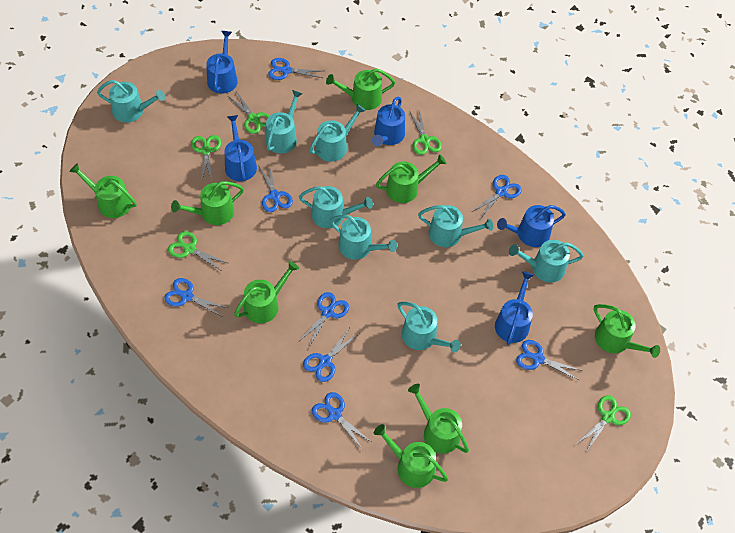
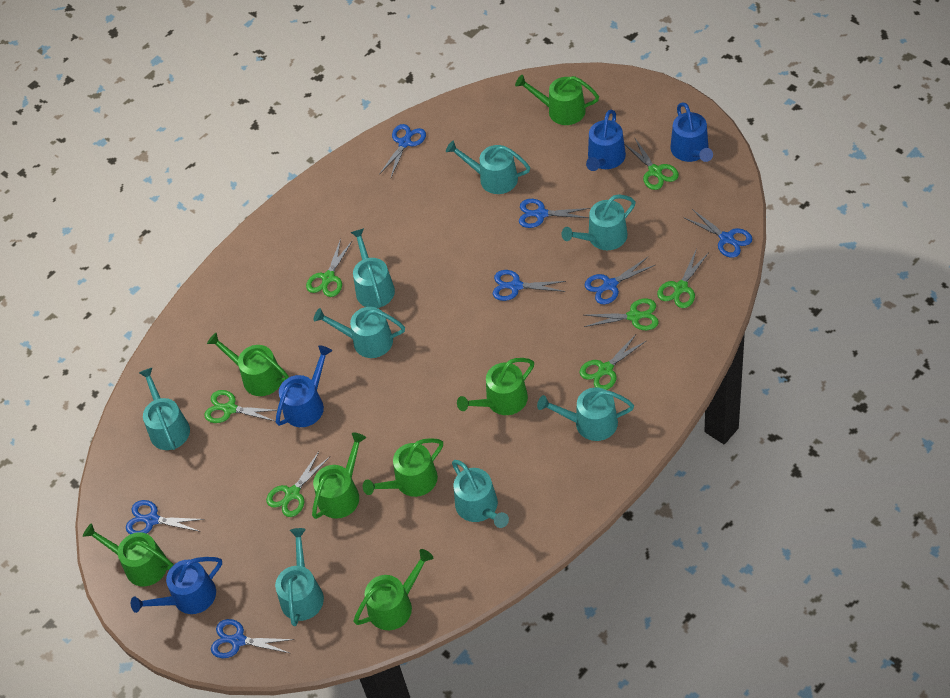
blue scissors: 8 -> 7
blue watering can: 5 -> 4
green scissors: 5 -> 7
green watering can: 8 -> 7

